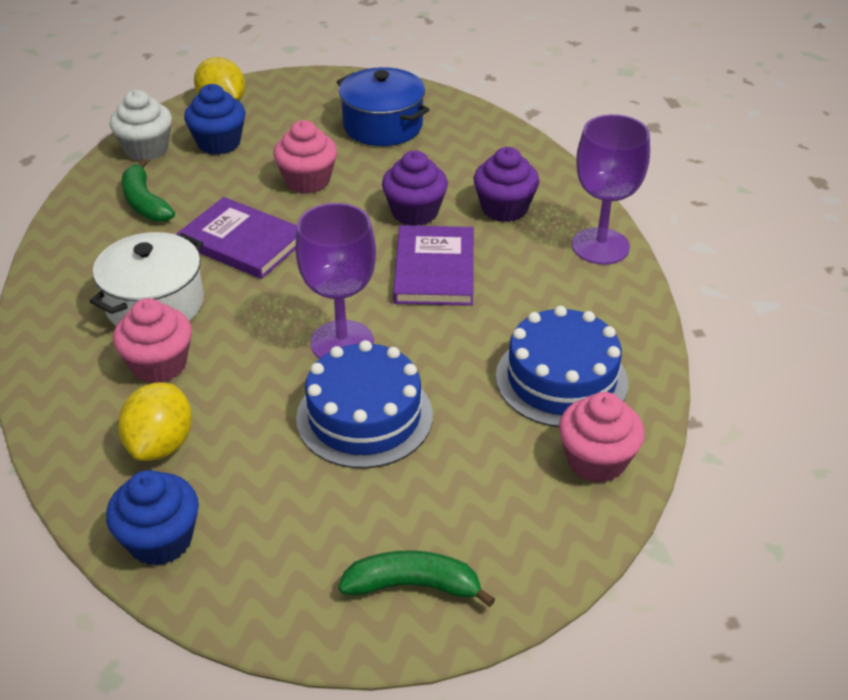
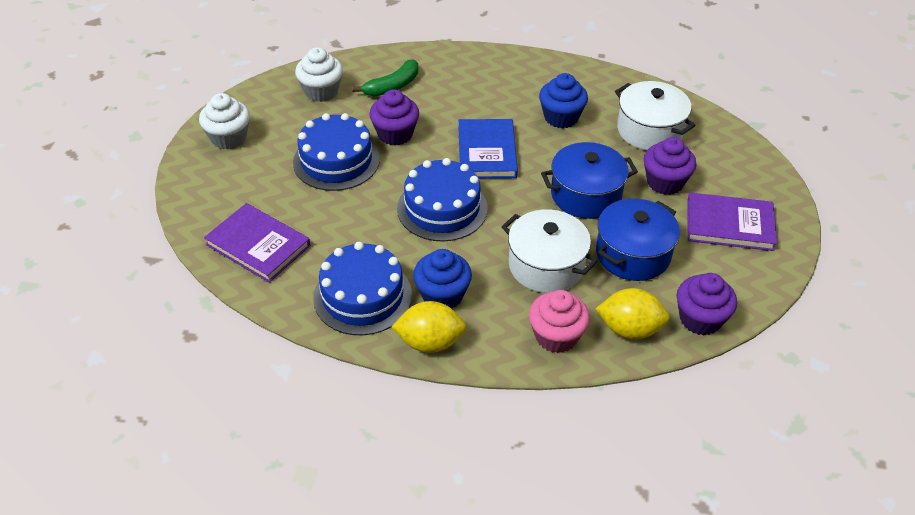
blue book: 0 -> 1
blue cake: 2 -> 3
blue pot: 1 -> 2
green banana: 2 -> 1
pink cupcake: 3 -> 1
purple cupcake: 2 -> 3
purple goblet: 2 -> 0
white cupcake: 1 -> 2
white pot: 1 -> 2

